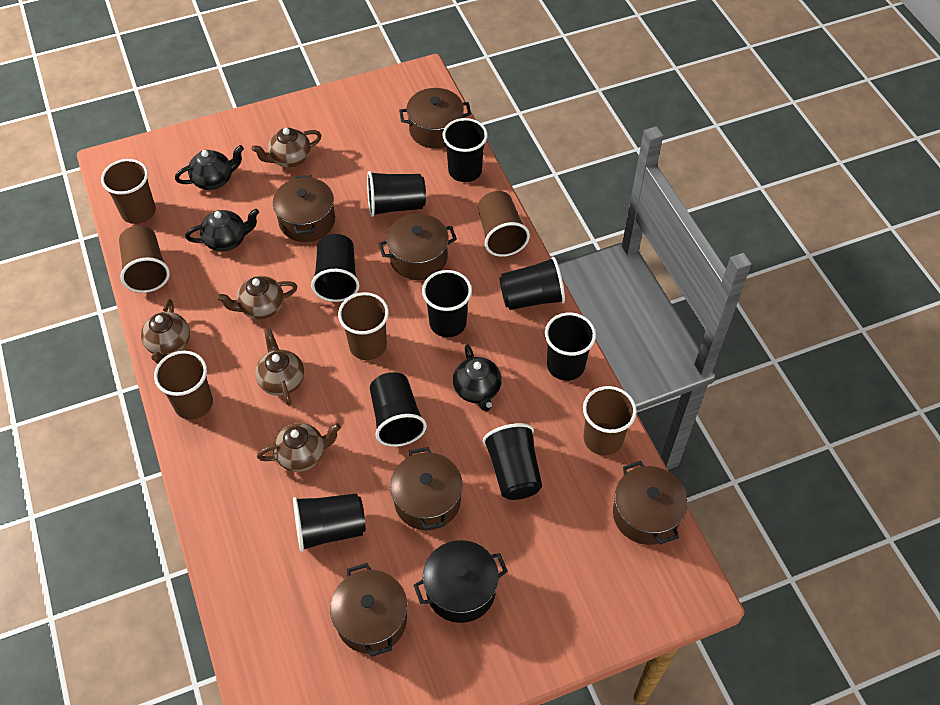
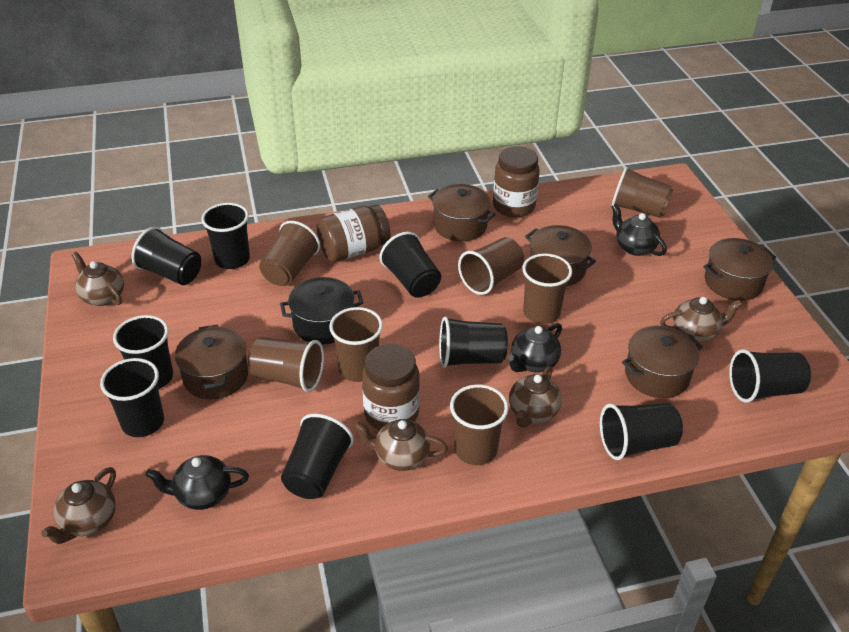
brown cup: 6 -> 7
brown jar: 0 -> 3
brown pot: 6 -> 5

